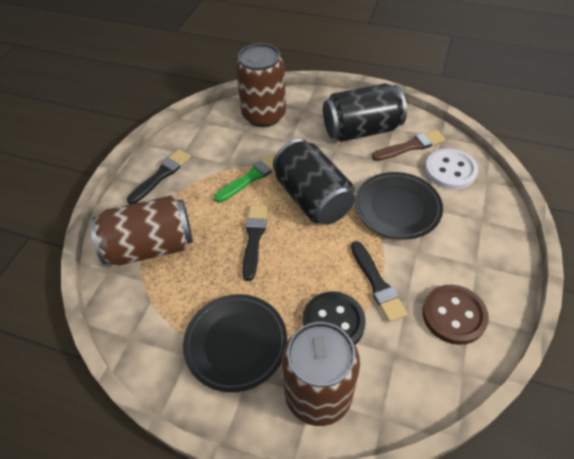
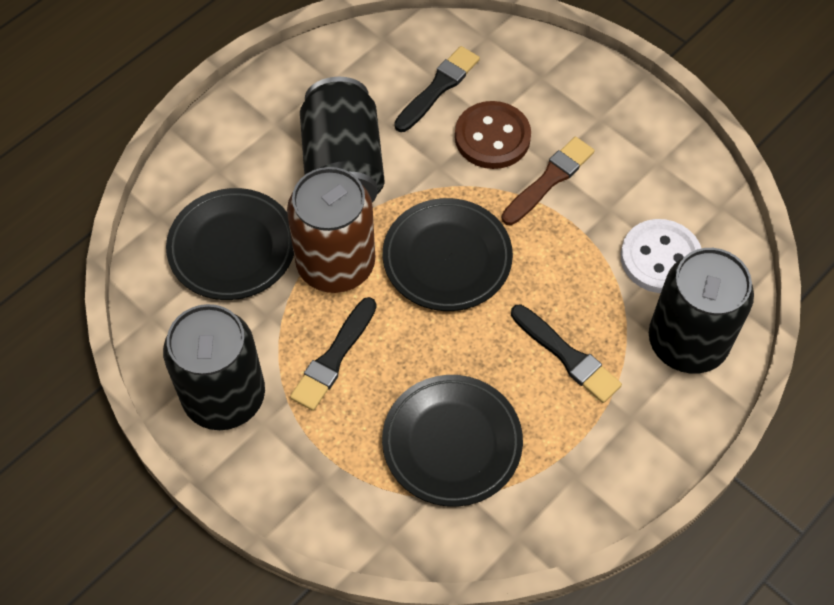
black button: 1 -> 0
black can: 2 -> 3
black plate: 2 -> 3
brown can: 3 -> 1
green brush: 1 -> 0

